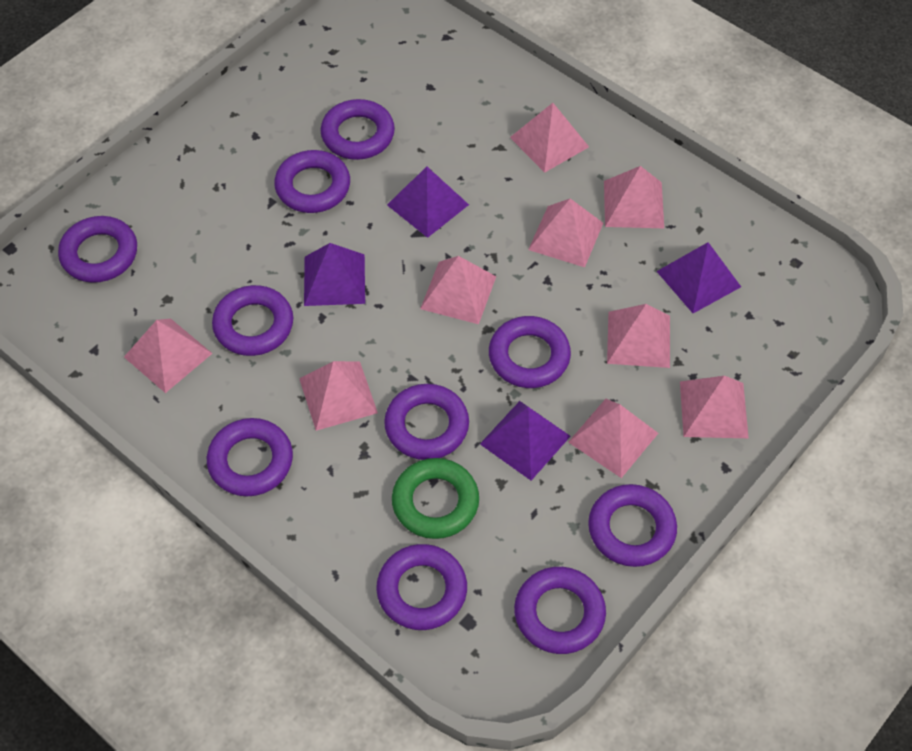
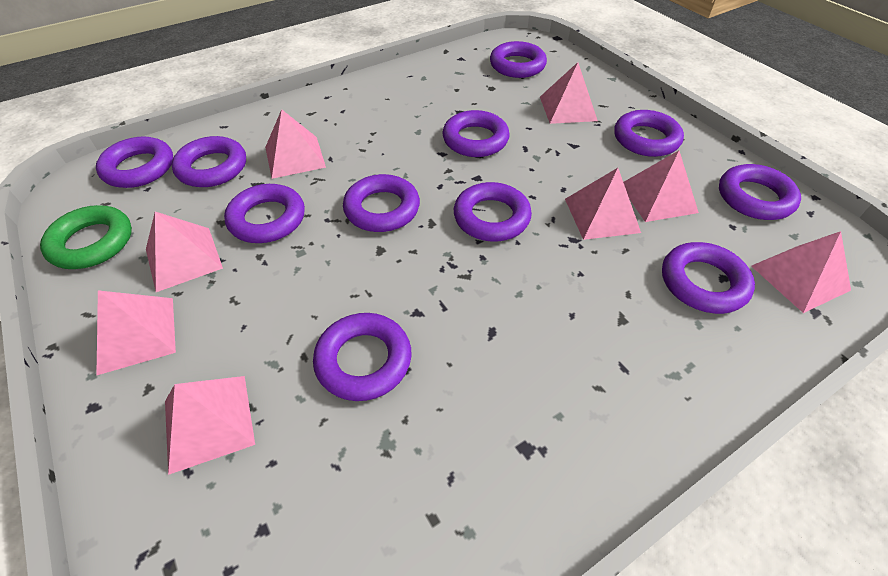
pink pyramid: 9 -> 8
purple pyramid: 4 -> 0
purple ring: 10 -> 11

